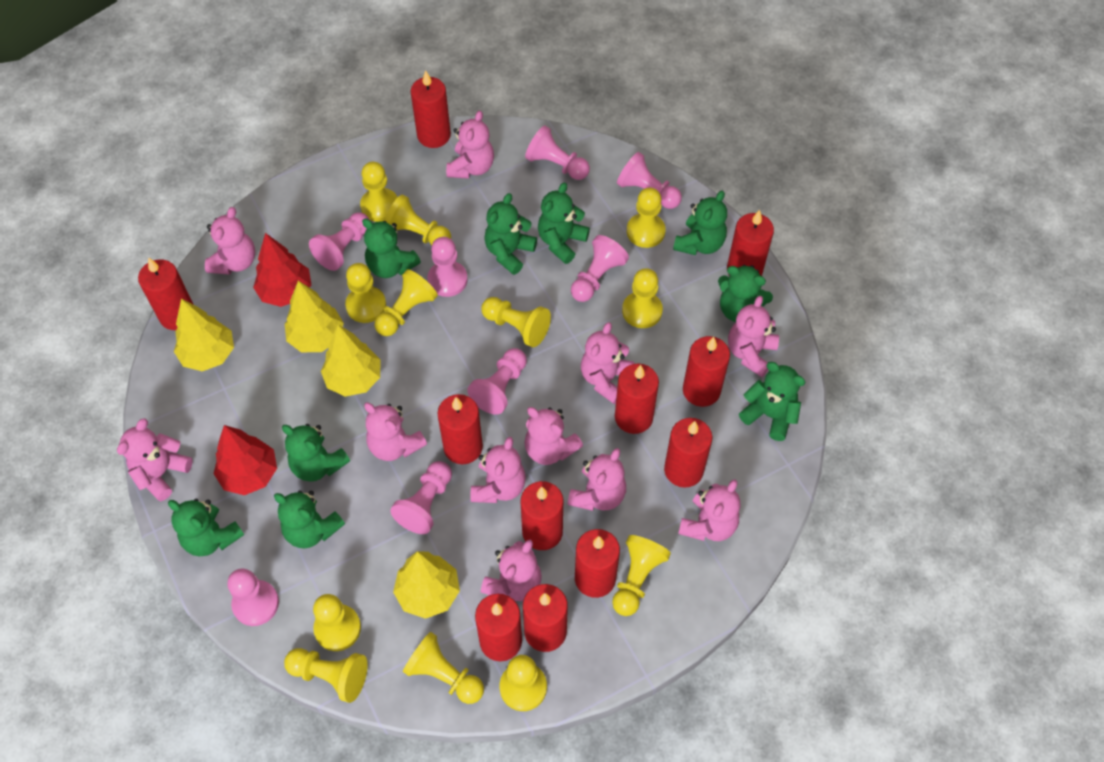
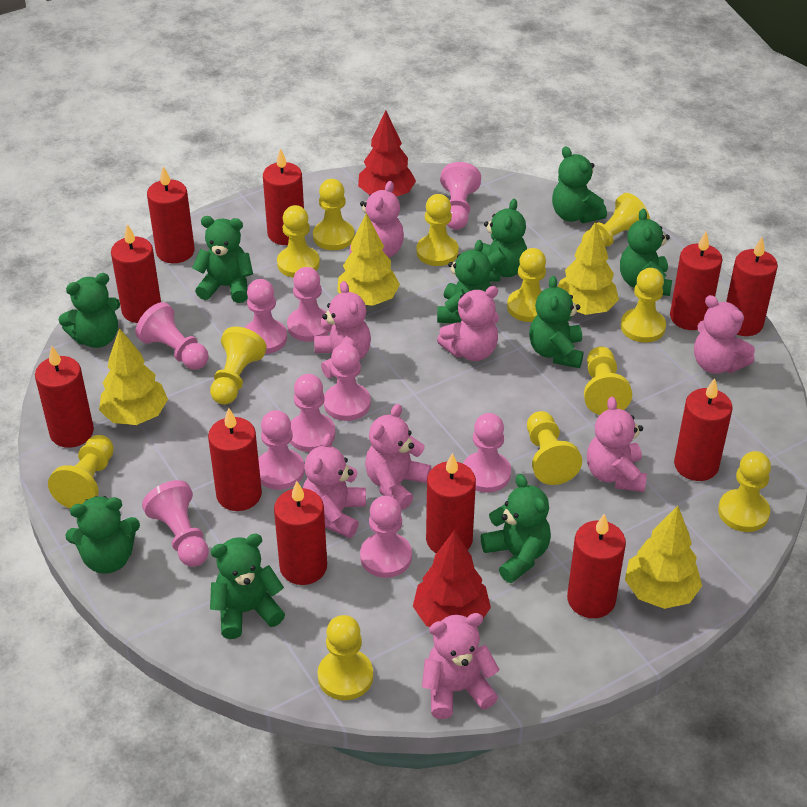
green teddy bear: 9 -> 10
pink pawn: 8 -> 10
pink teddy bear: 11 -> 8

